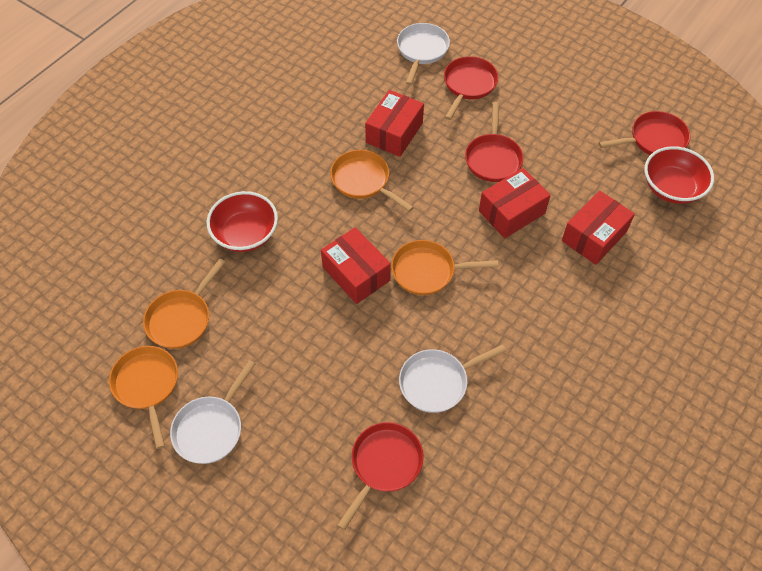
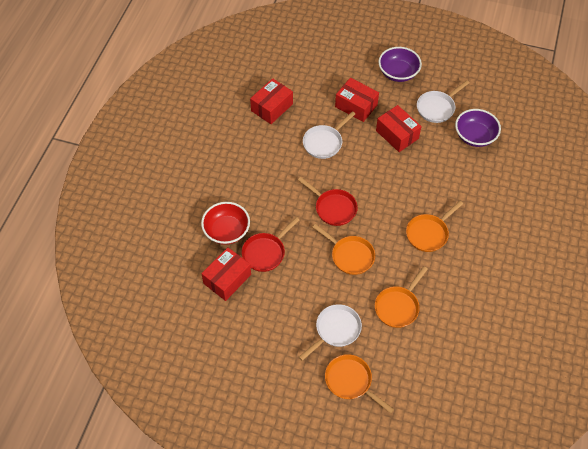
purple bowl: 0 -> 2
red bowl: 2 -> 1
red pan: 4 -> 2

